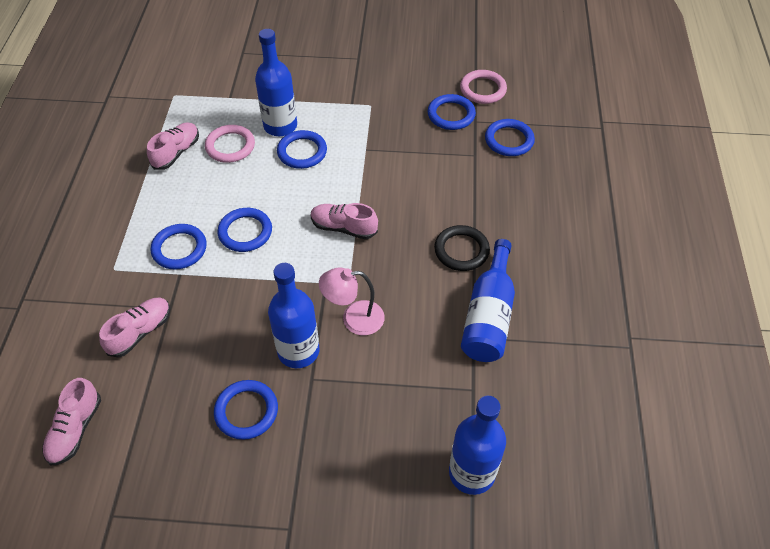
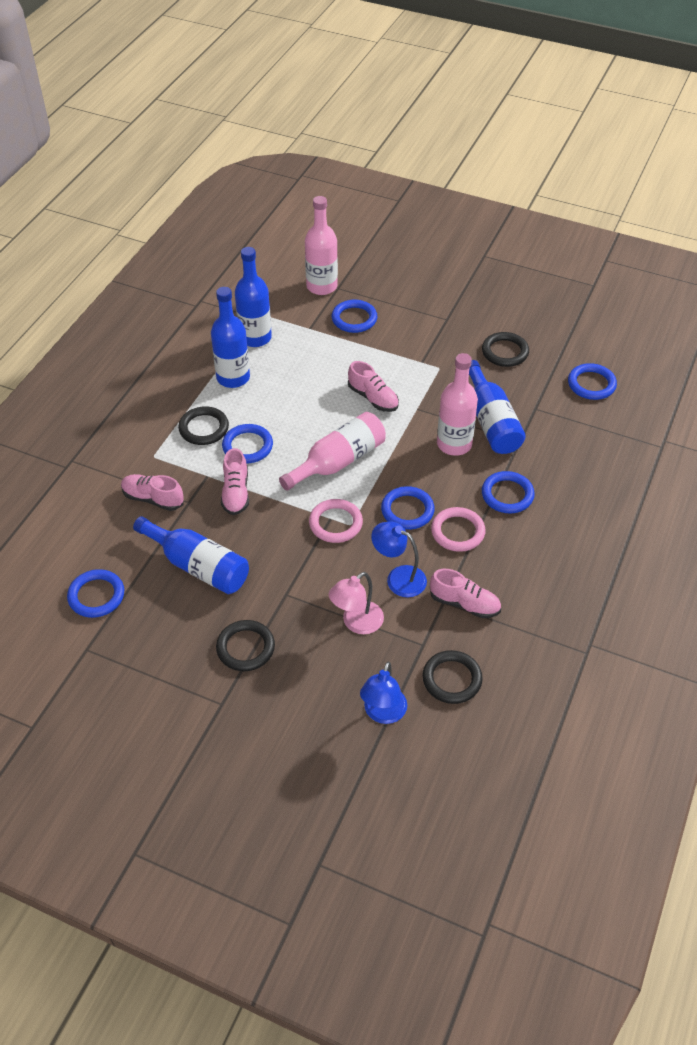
black ring: 1 -> 4
blue lamp: 0 -> 2
pink bottle: 0 -> 3

